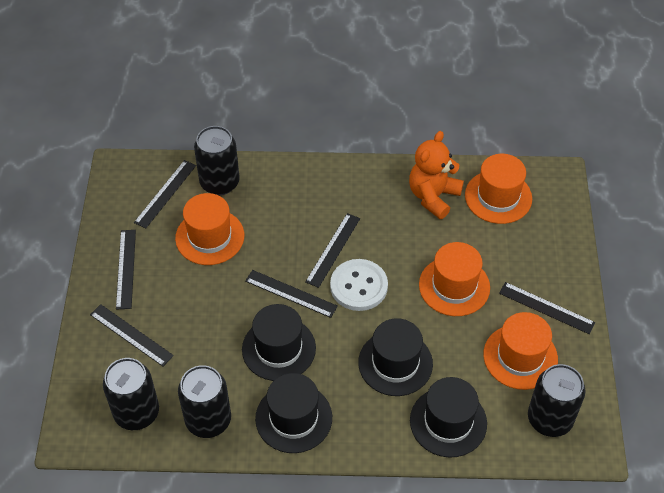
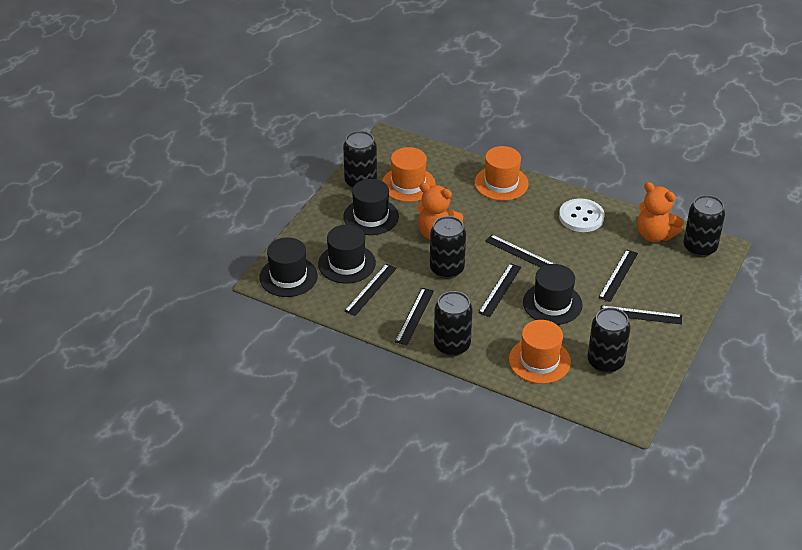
black can: 4 -> 5
orange hat: 4 -> 3
orange teddy bear: 1 -> 2

